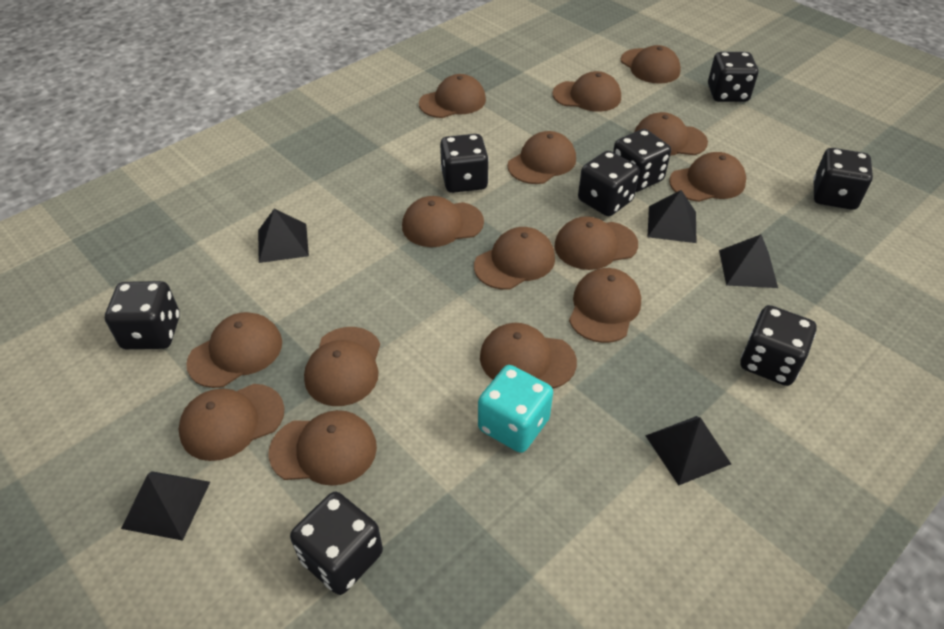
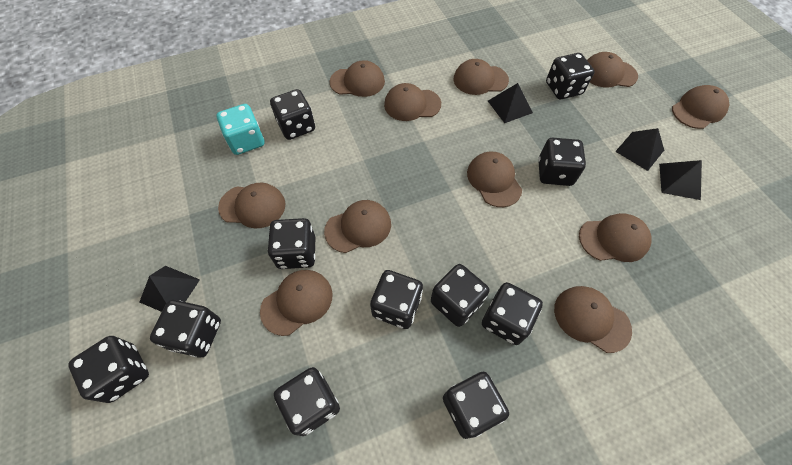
black dice: 8 -> 11
black pyramid: 5 -> 4
brown cap: 15 -> 11

